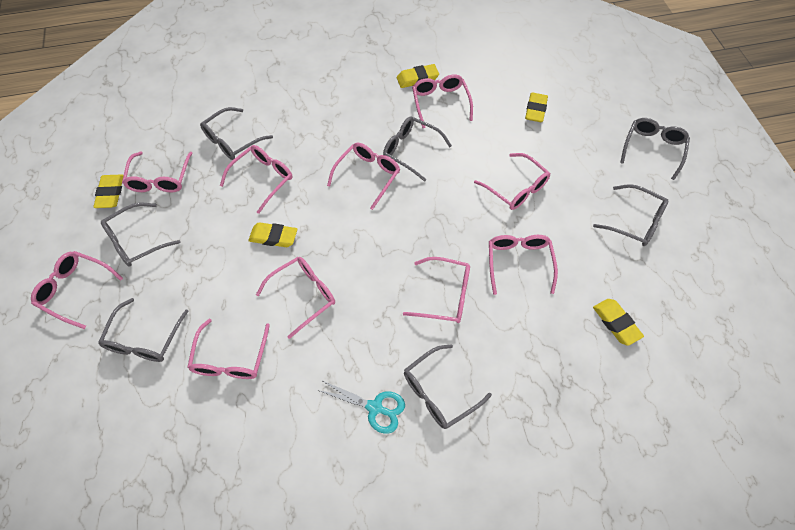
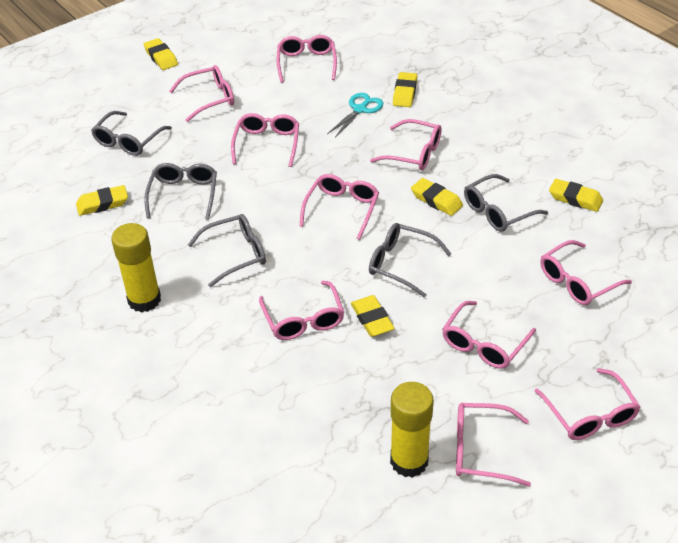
grey glasses: 7 -> 5
yellow eraser: 5 -> 6
yellow glue stick: 0 -> 2

